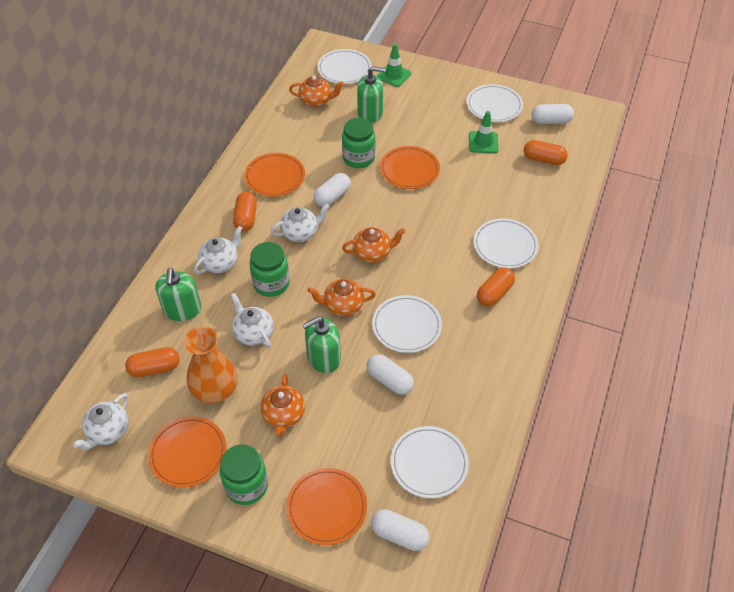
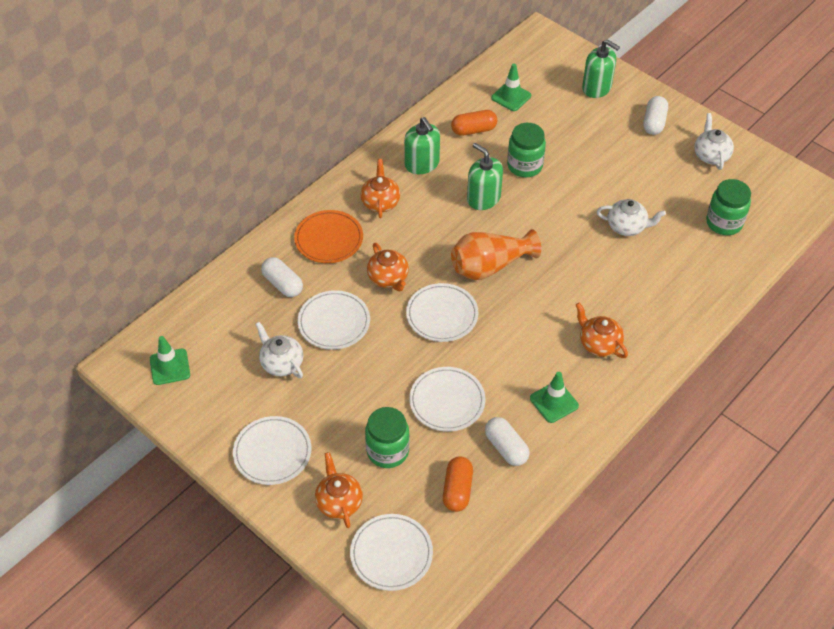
green traffic cone: 2 -> 3
orange capsule: 4 -> 2
orange plate: 4 -> 1
white capsule: 4 -> 3
white teapot: 4 -> 3

